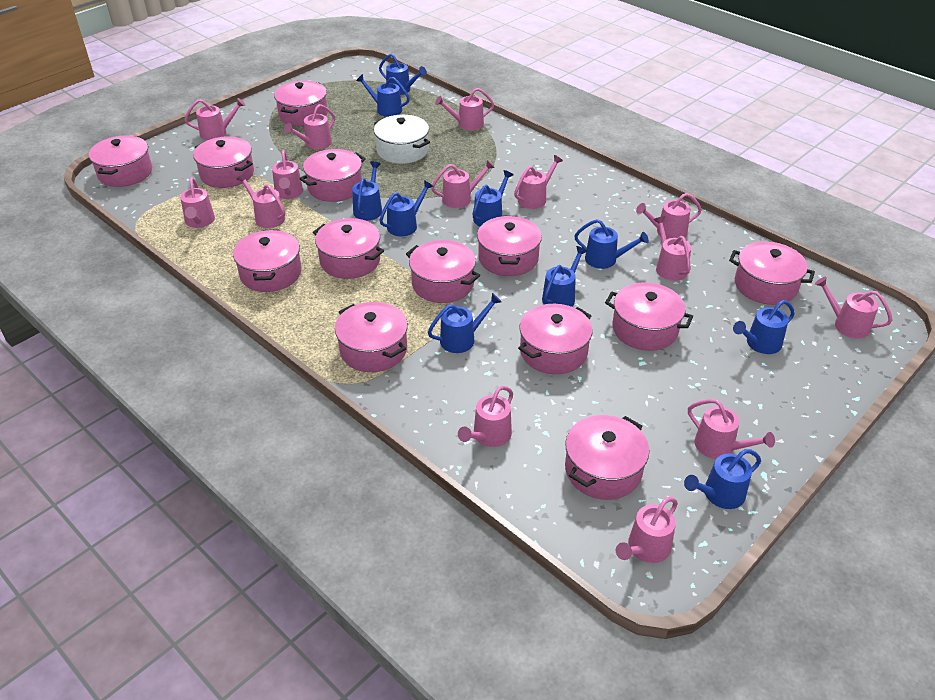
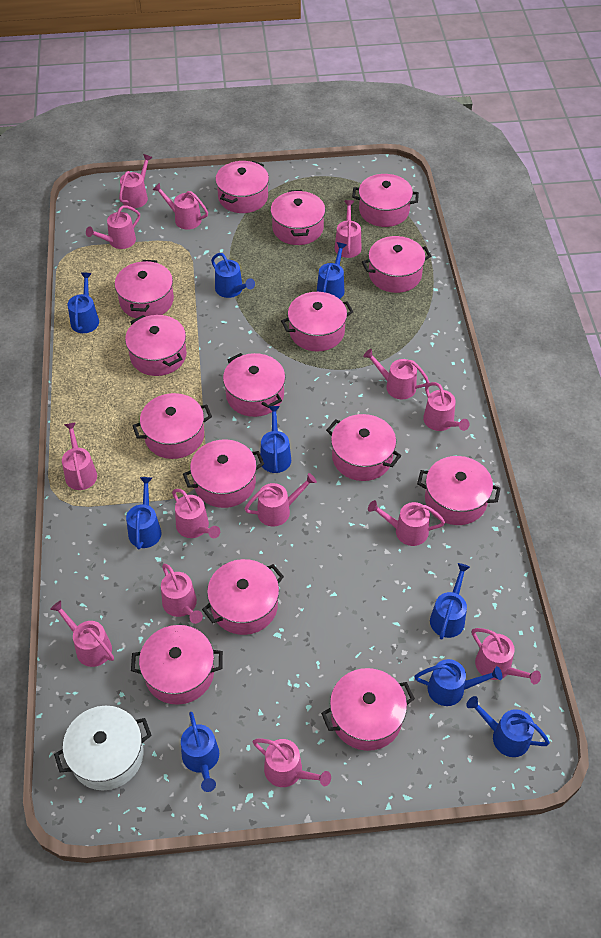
blue watering can: 10 -> 9
pink pot: 13 -> 15

